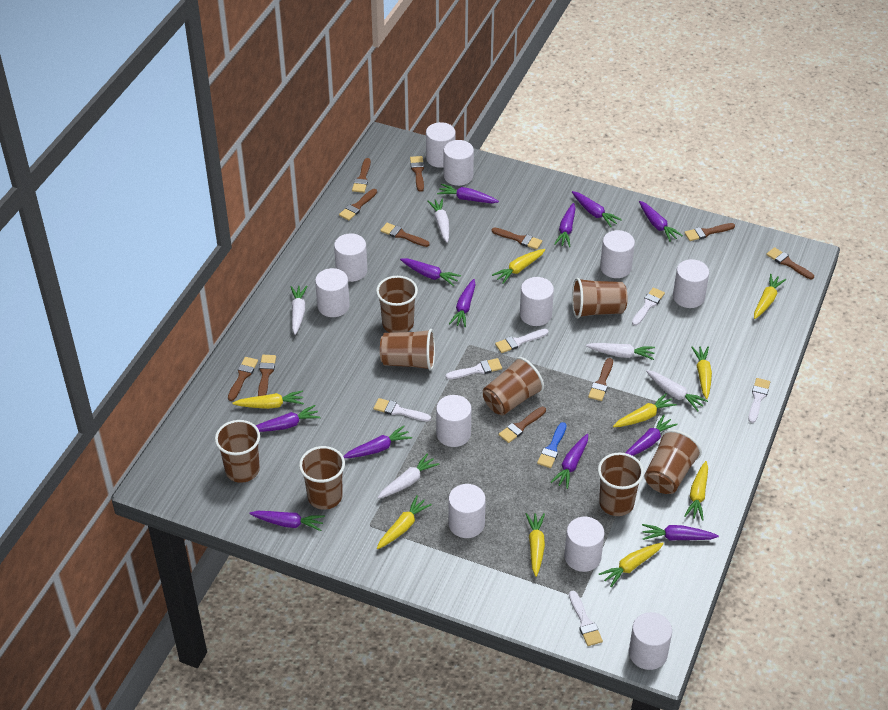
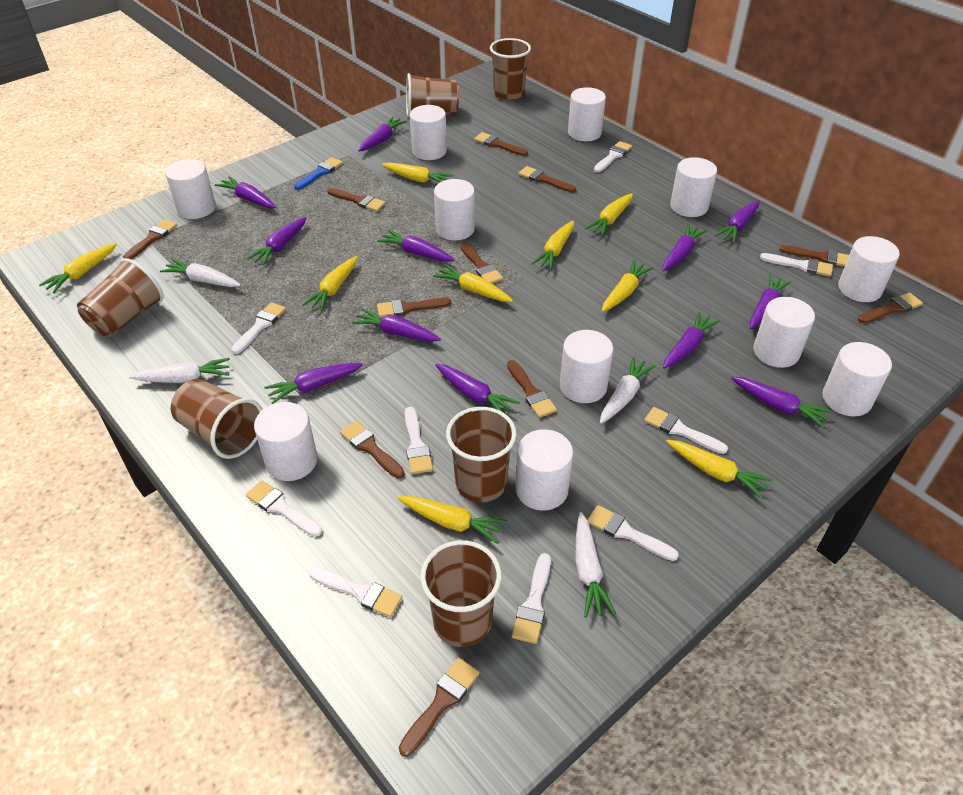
brown cup: 8 -> 6
white brush: 6 -> 9
white carrot: 5 -> 4

